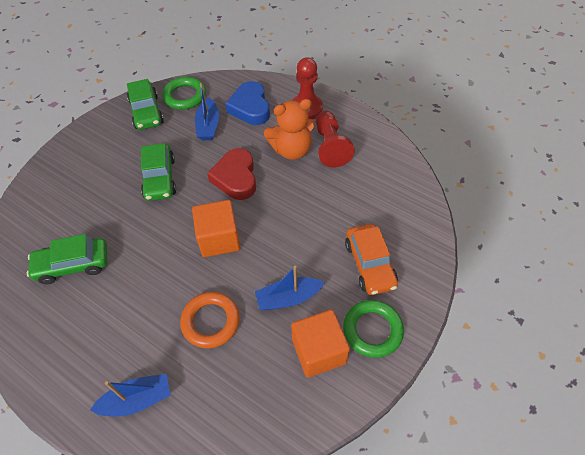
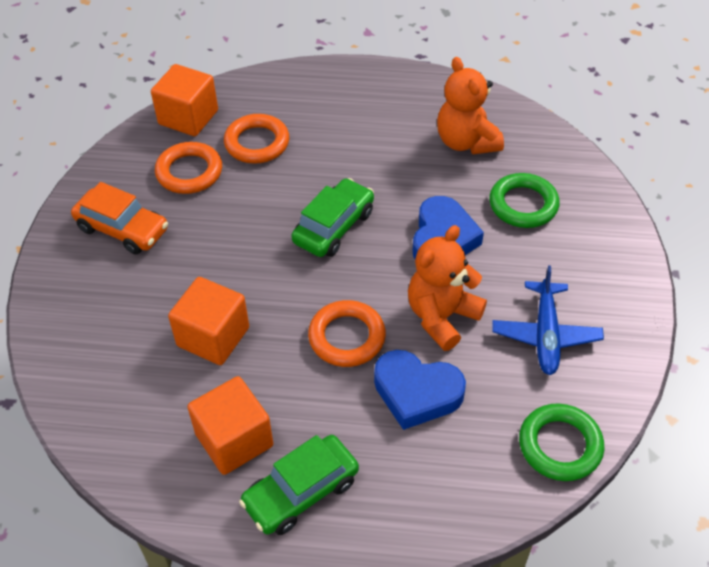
blue boat: 3 -> 0
blue heart: 1 -> 2
blue plane: 0 -> 1
green car: 3 -> 2
orange cube: 2 -> 3
orange ring: 1 -> 3
orange teddy bear: 1 -> 2
red heart: 1 -> 0
red pawn: 2 -> 0

